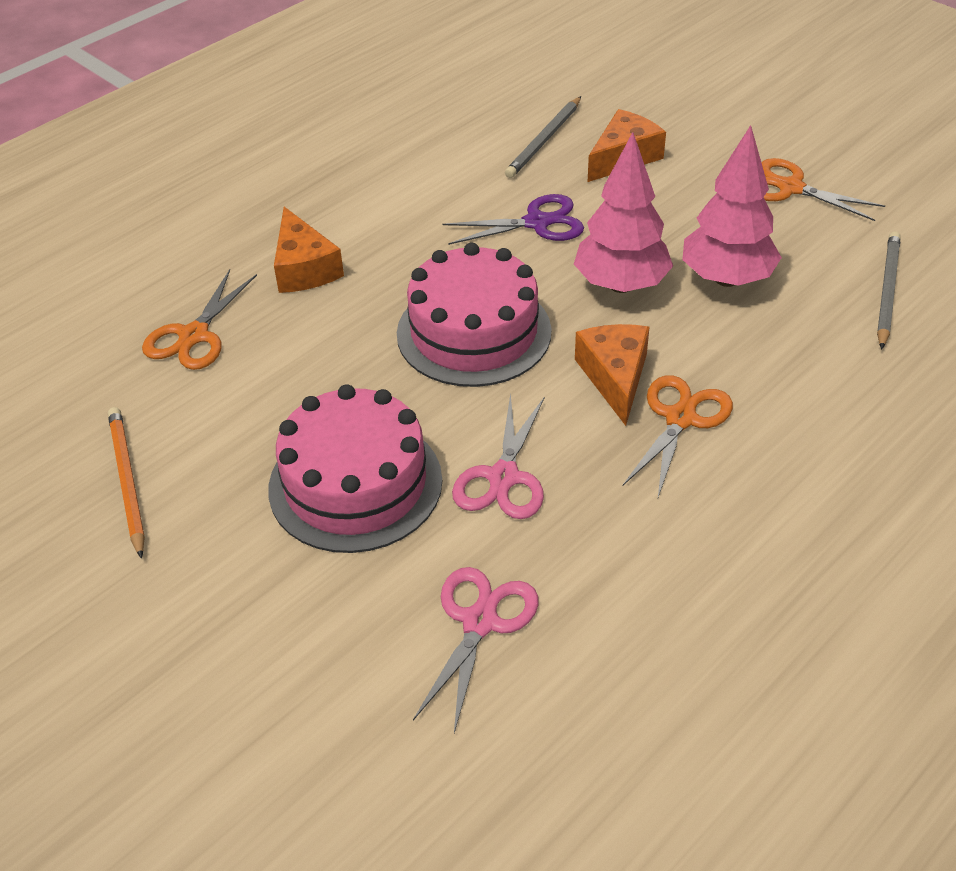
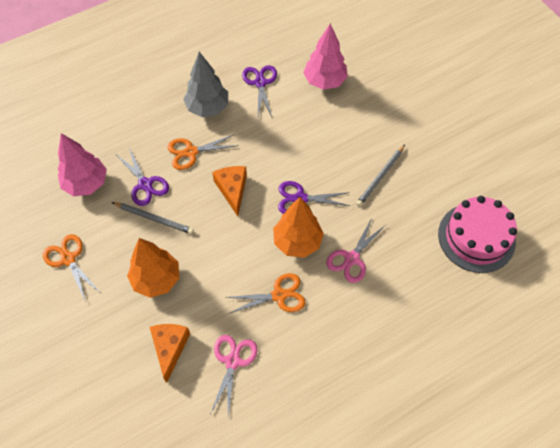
grey tree: 0 -> 1
orange cheese: 3 -> 2
orange pencil: 1 -> 0
orange tree: 0 -> 2
pink cake: 2 -> 1
purple scissors: 1 -> 3

